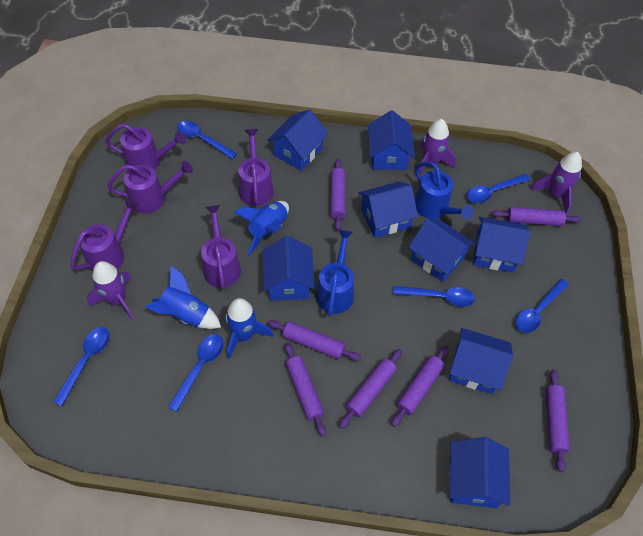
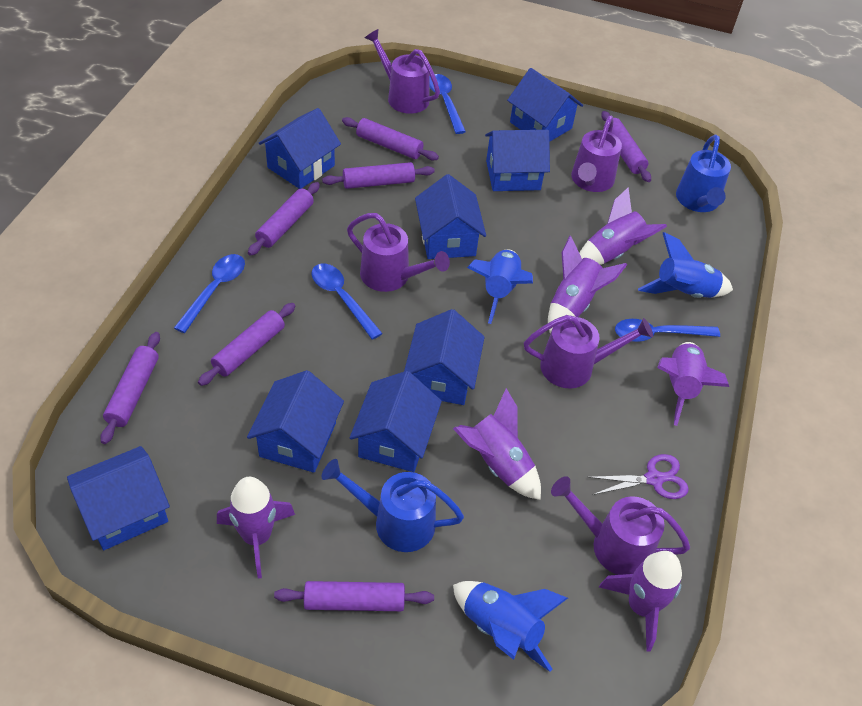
blue spoon: 6 -> 4
purple rocket: 3 -> 6
purple scissors: 0 -> 1

